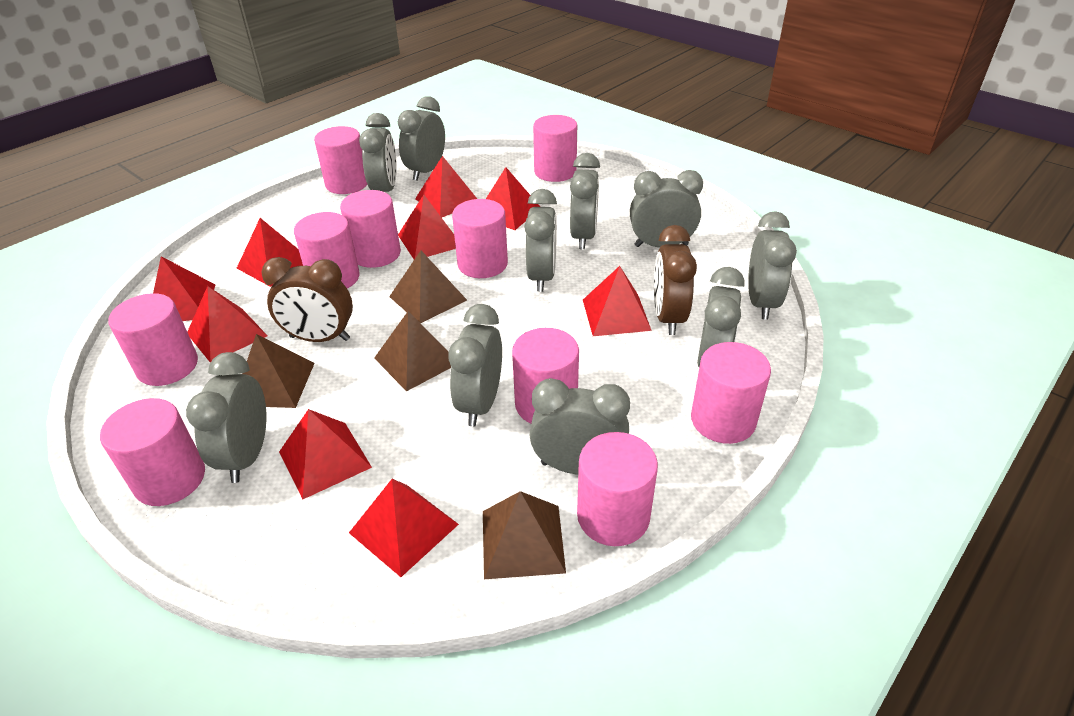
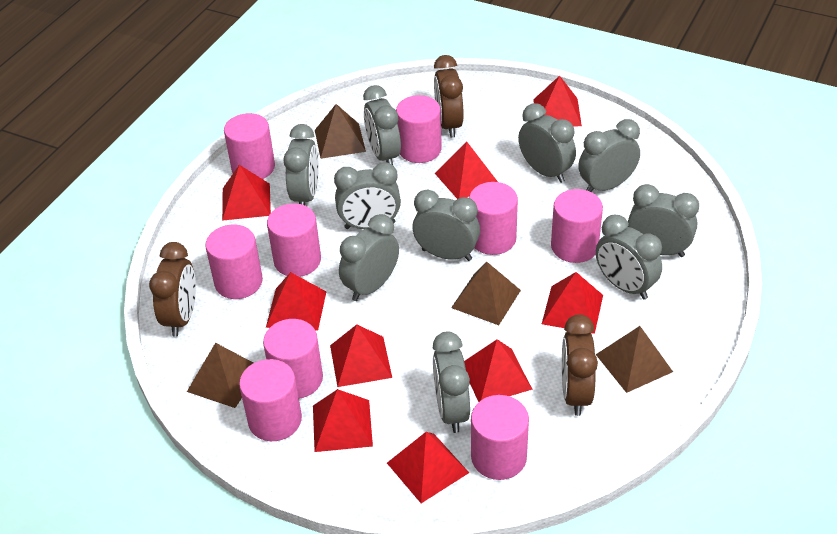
brown clock: 2 -> 3
pink cylinder: 10 -> 9

